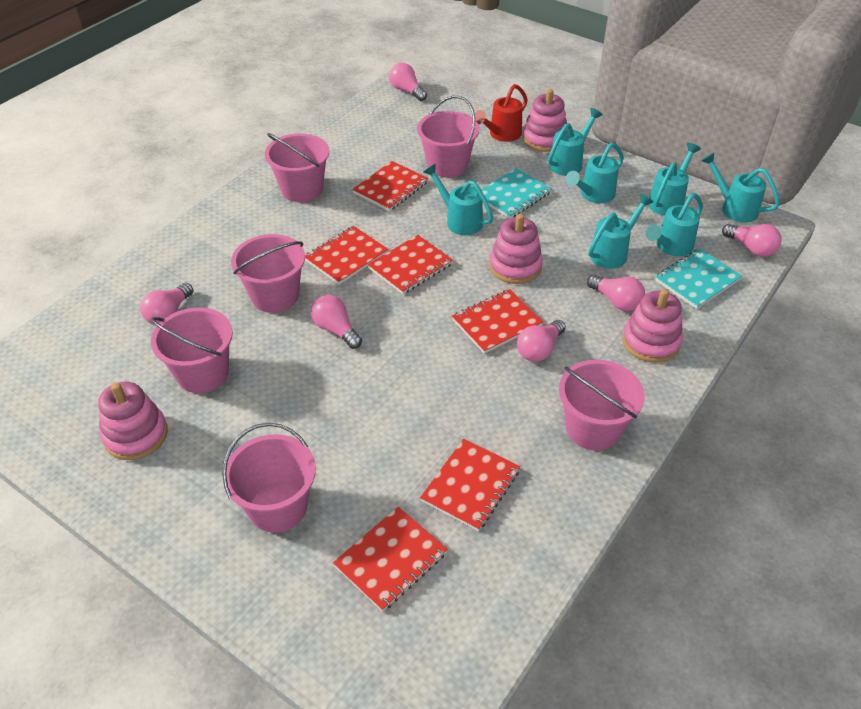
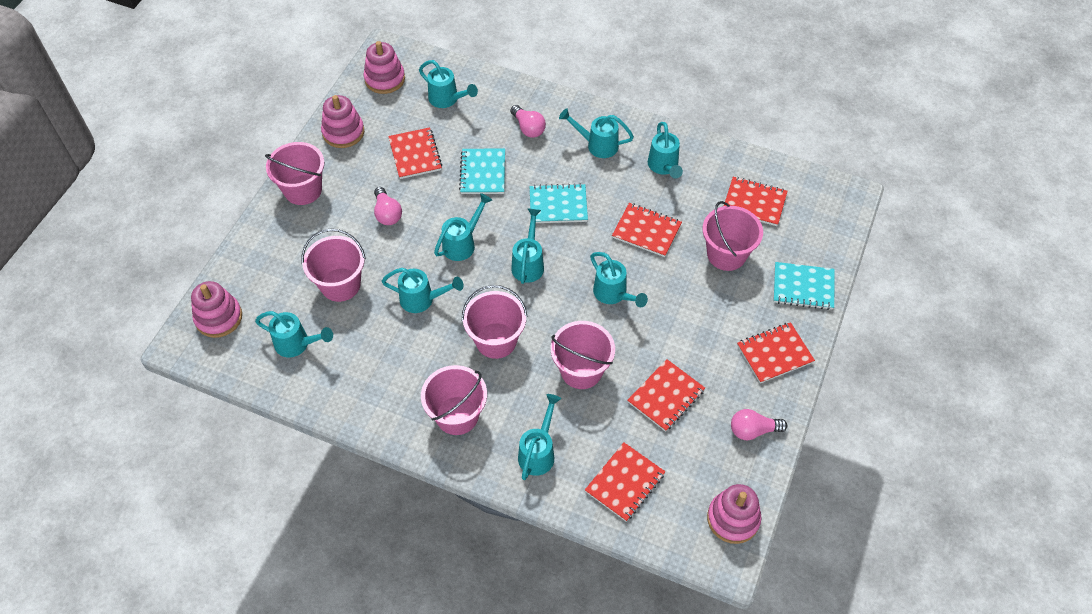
pink light bulb: 6 -> 3
red watering can: 1 -> 0
turquoise notebook: 2 -> 3
turquoise watering can: 7 -> 9

